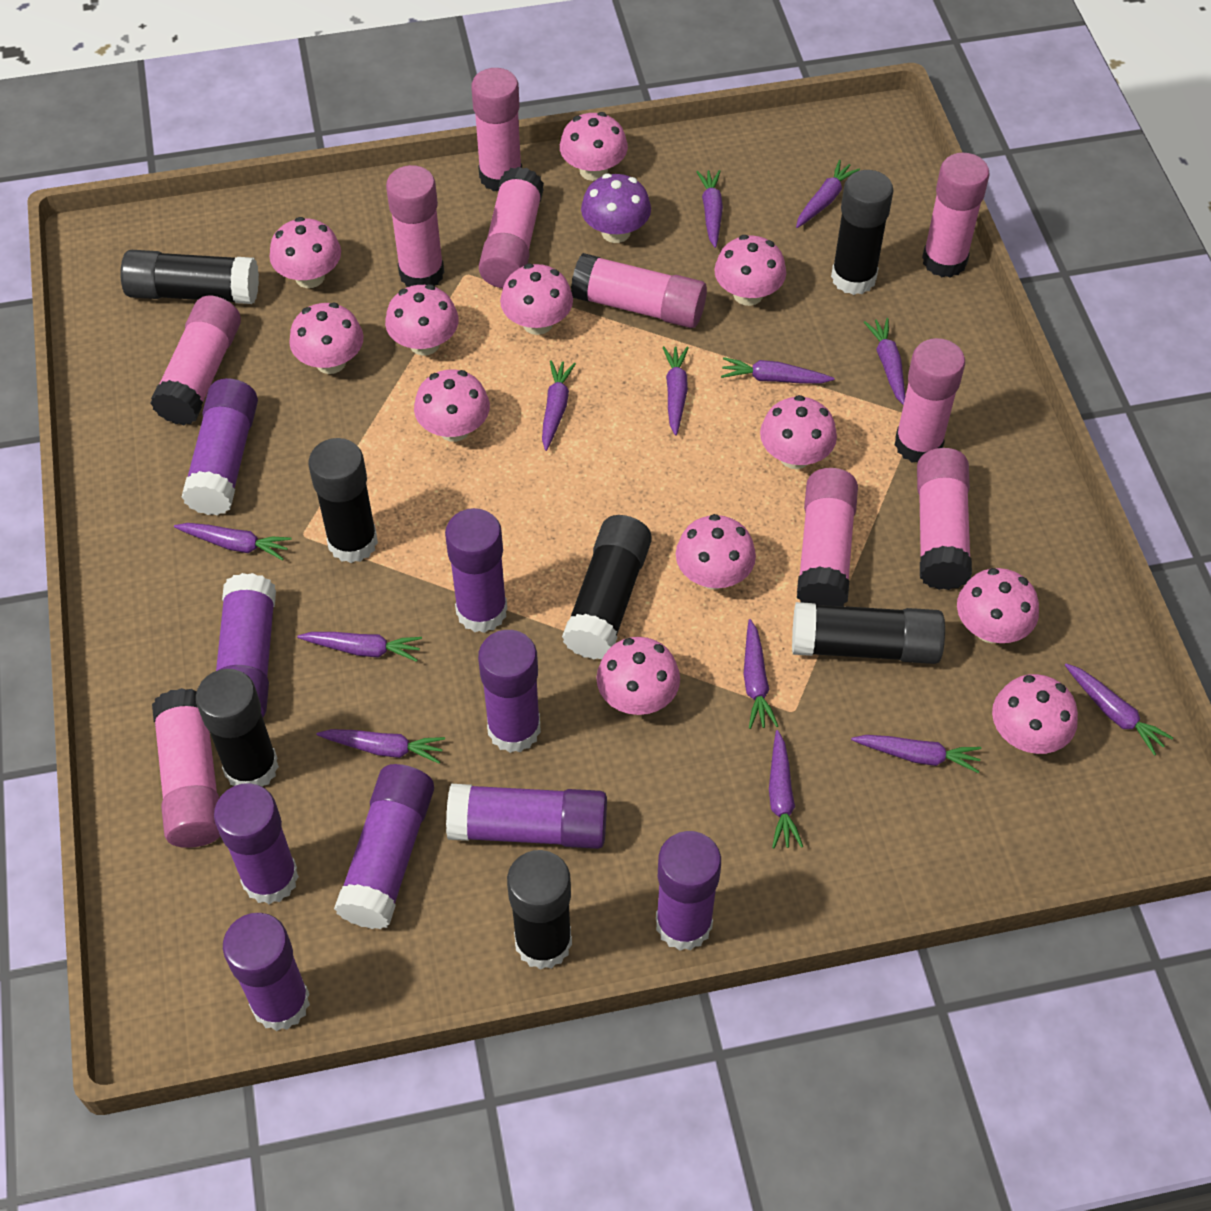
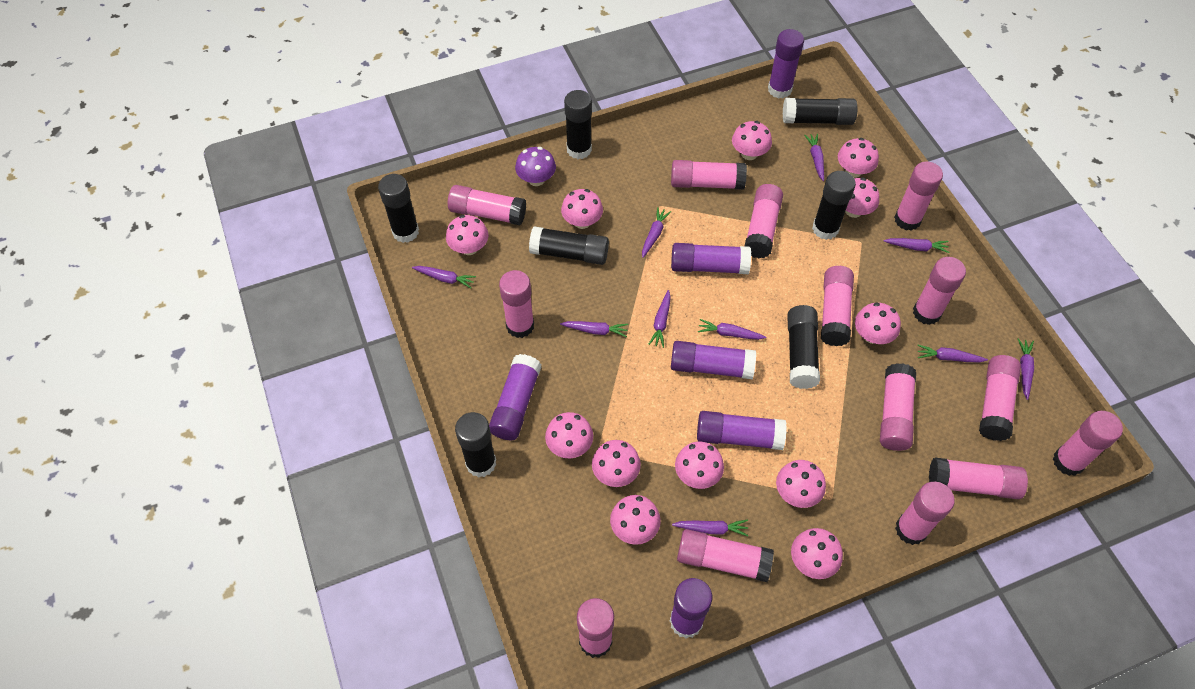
pink glue stick: 10 -> 14
purple carrot: 13 -> 10
purple glue stick: 9 -> 6

